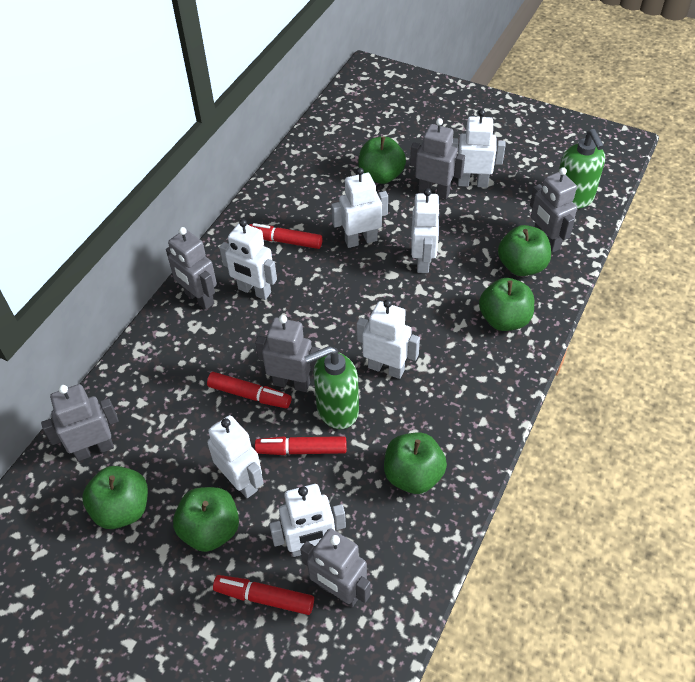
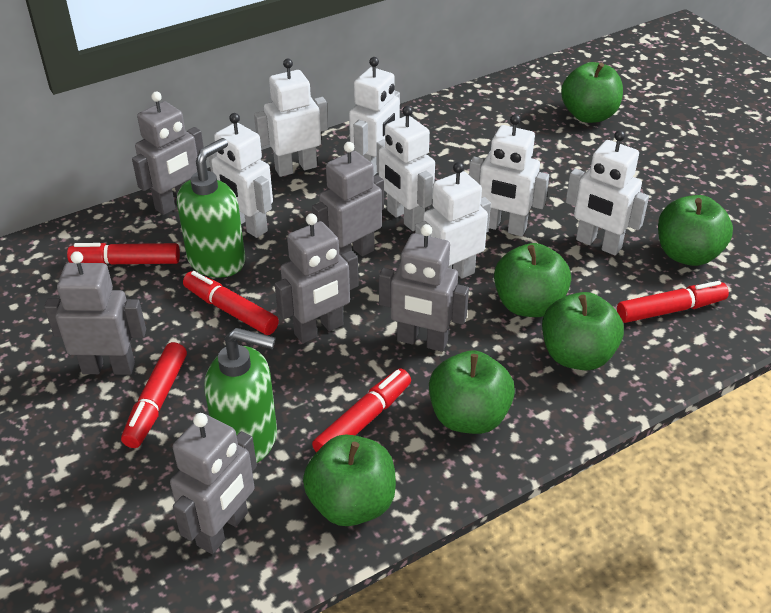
red marker: 4 -> 5

